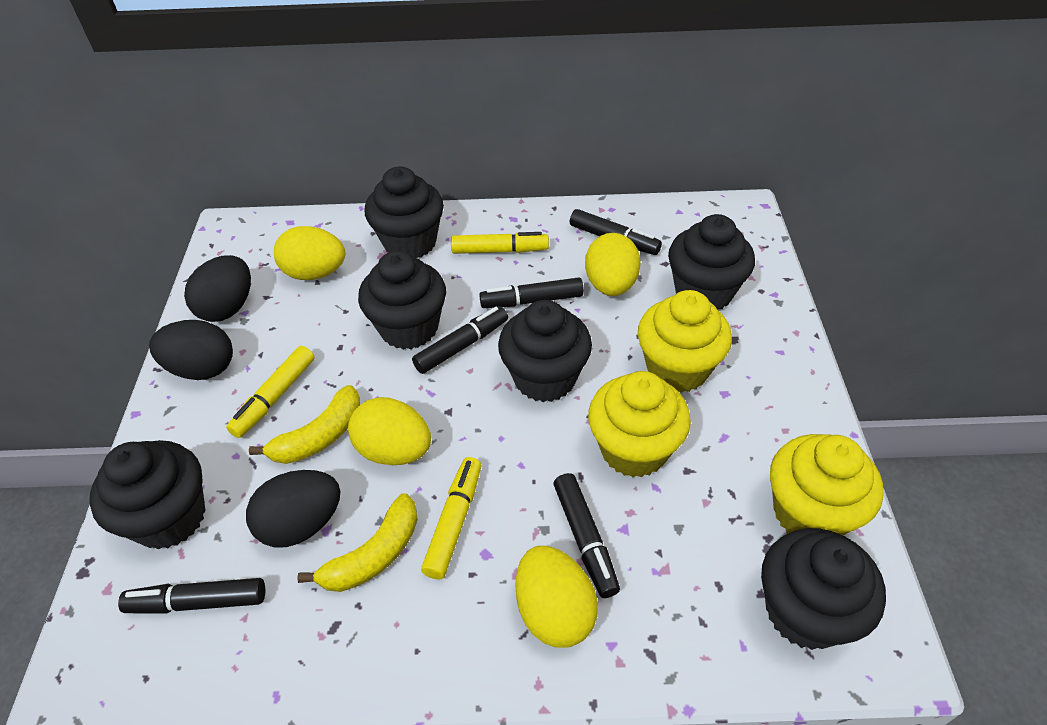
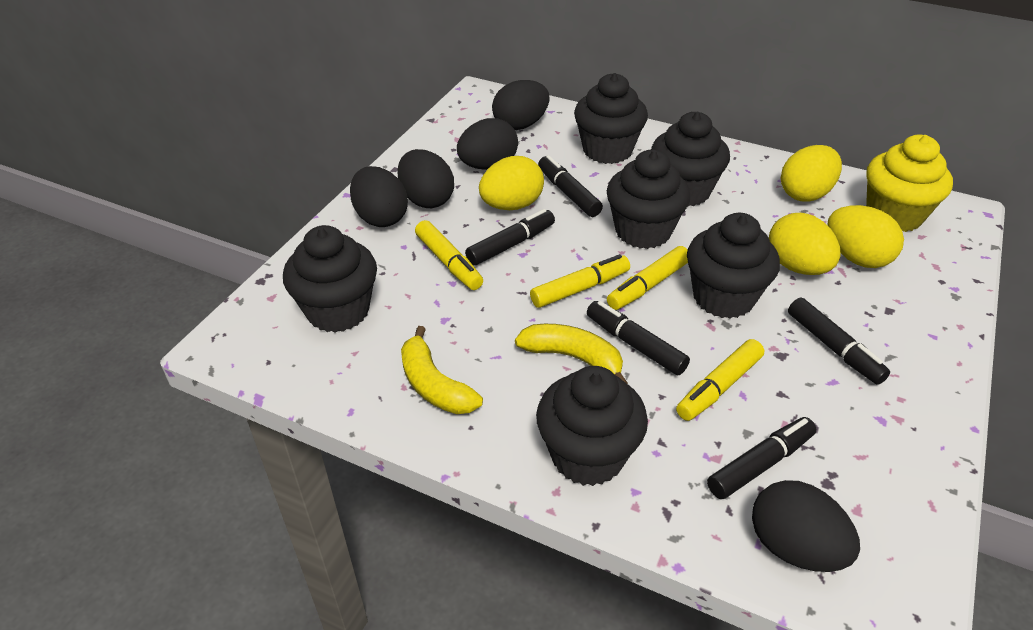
black egg: 3 -> 5
yellow cupcake: 3 -> 1
yellow marker: 3 -> 4

